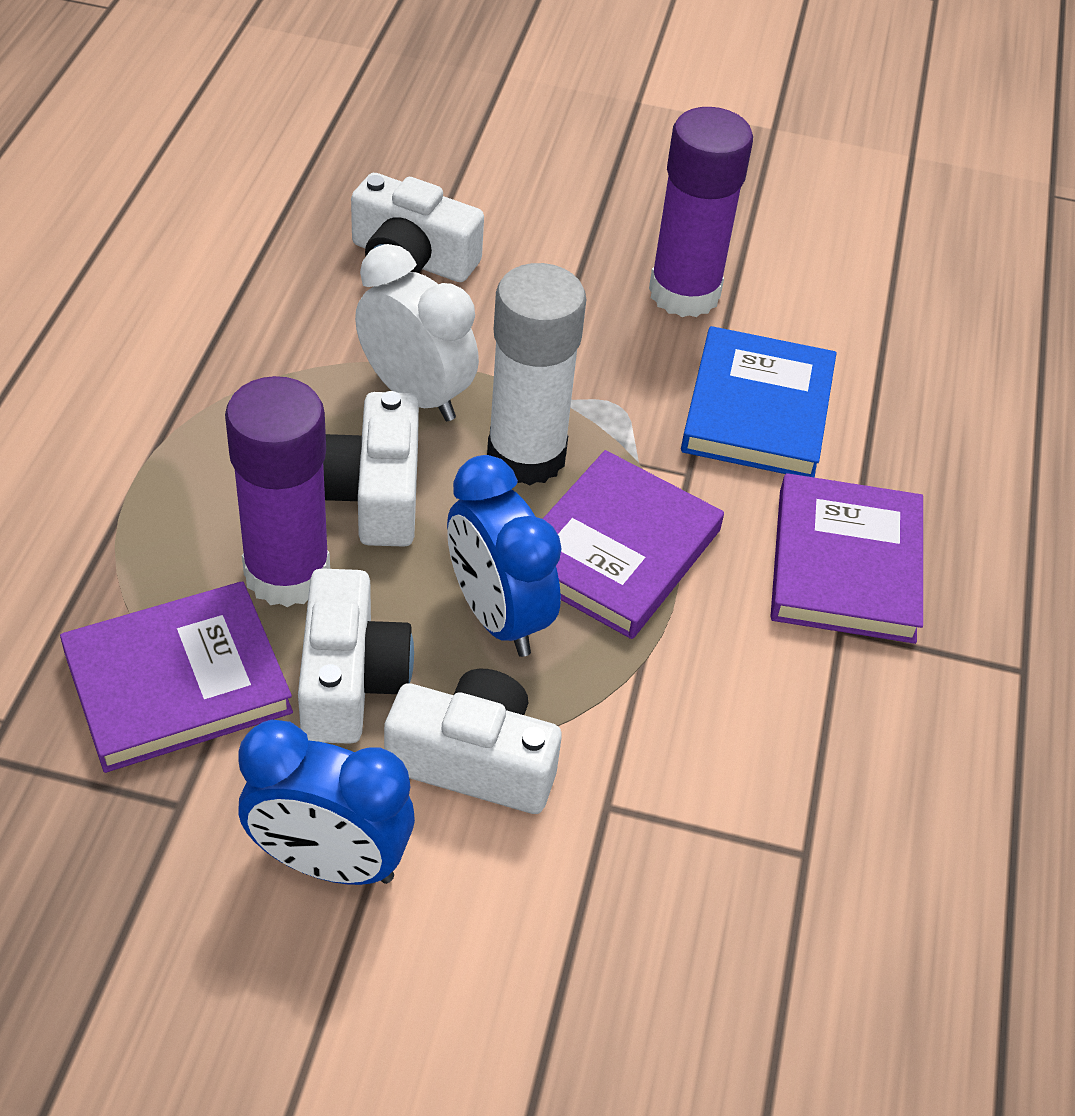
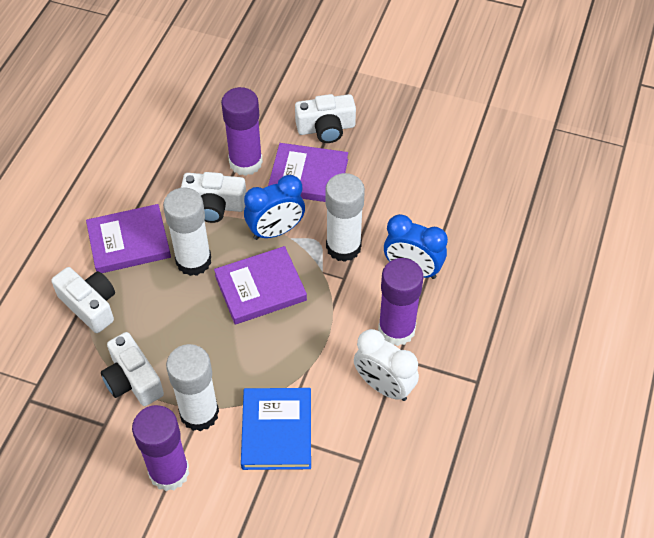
purple glue stick: 2 -> 3
white glue stick: 1 -> 3

